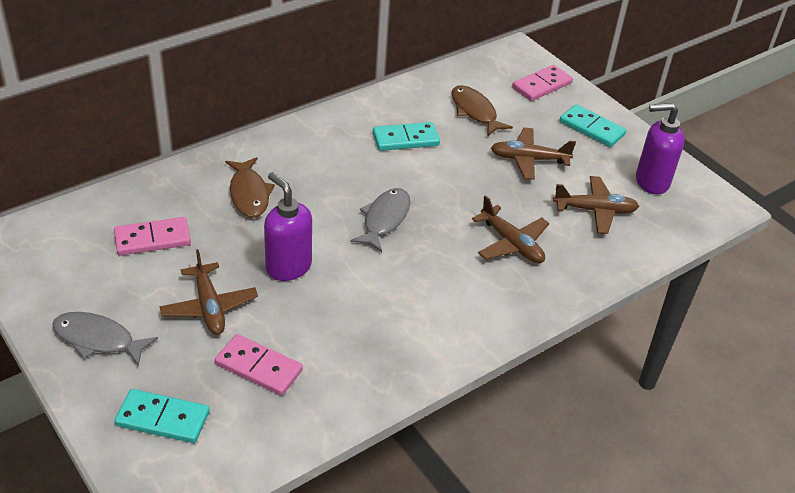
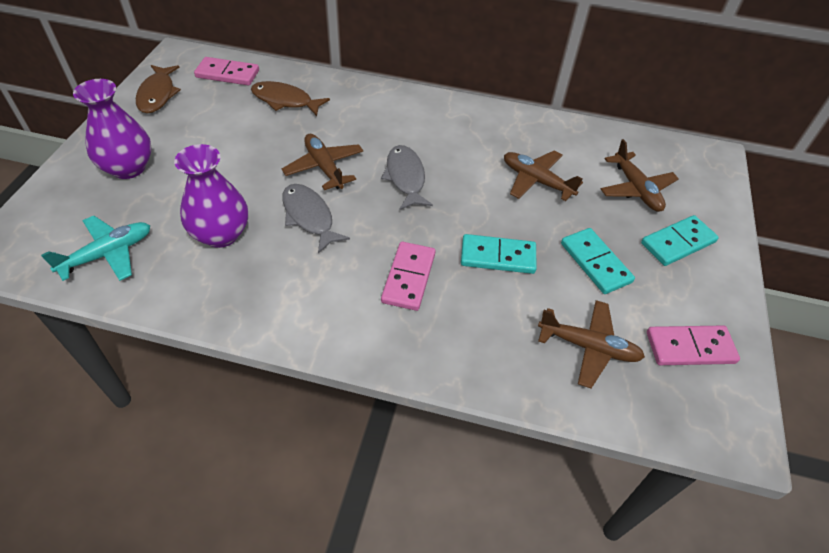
purple soap dispenser: 2 -> 0
purple vase: 0 -> 2
turquoise plane: 0 -> 1

